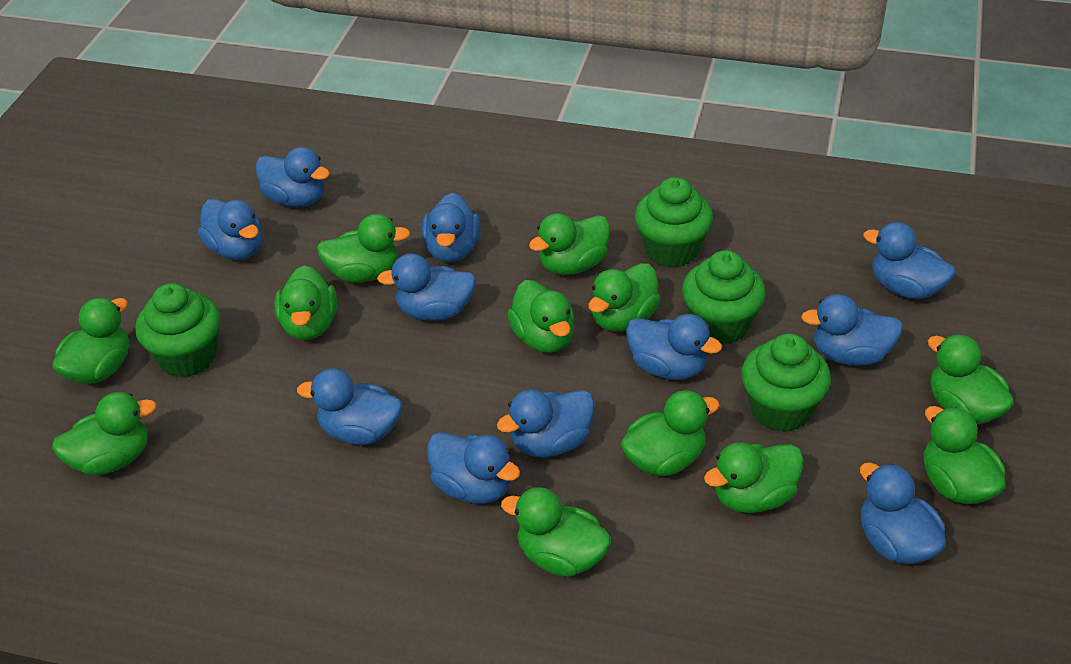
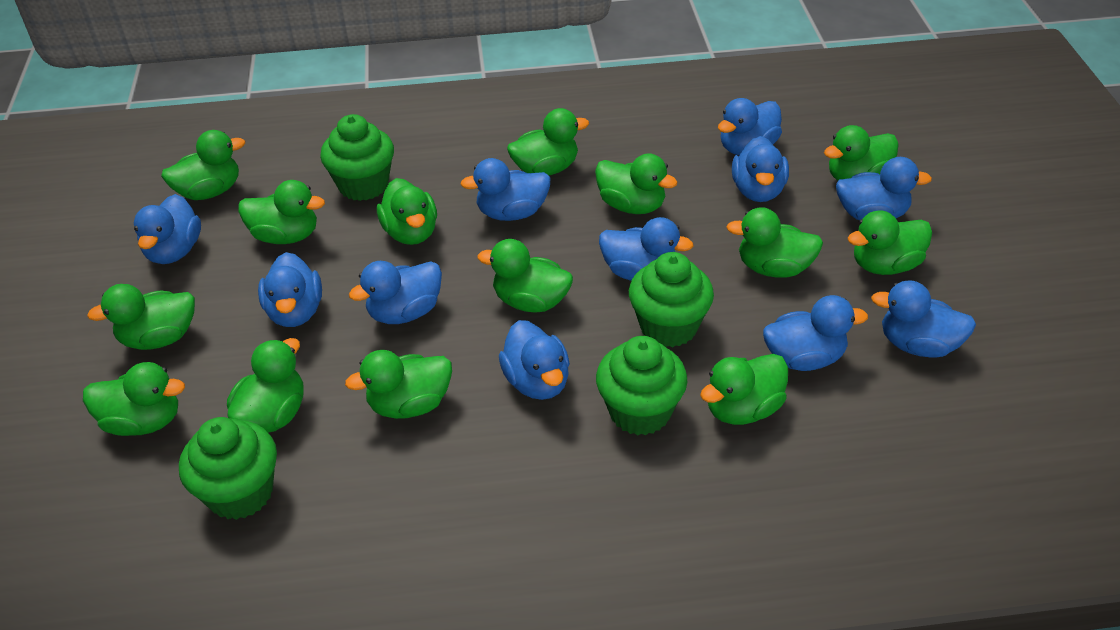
green duck: 12 -> 14

